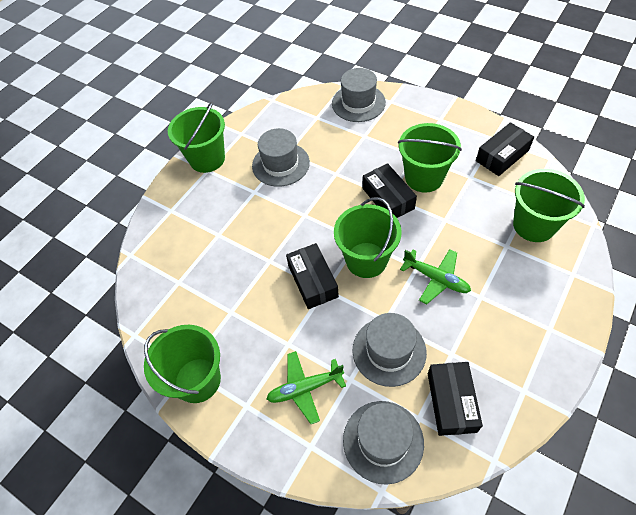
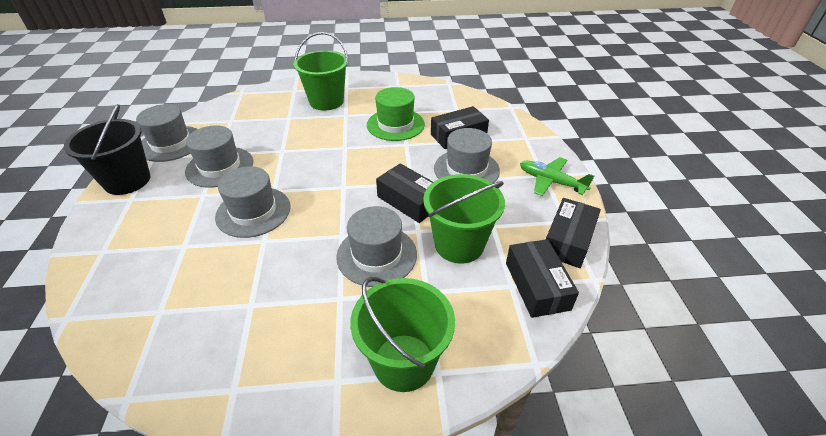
black bucket: 0 -> 1
green bucket: 5 -> 3
green hat: 0 -> 1
green plane: 2 -> 1
grey hat: 4 -> 5

